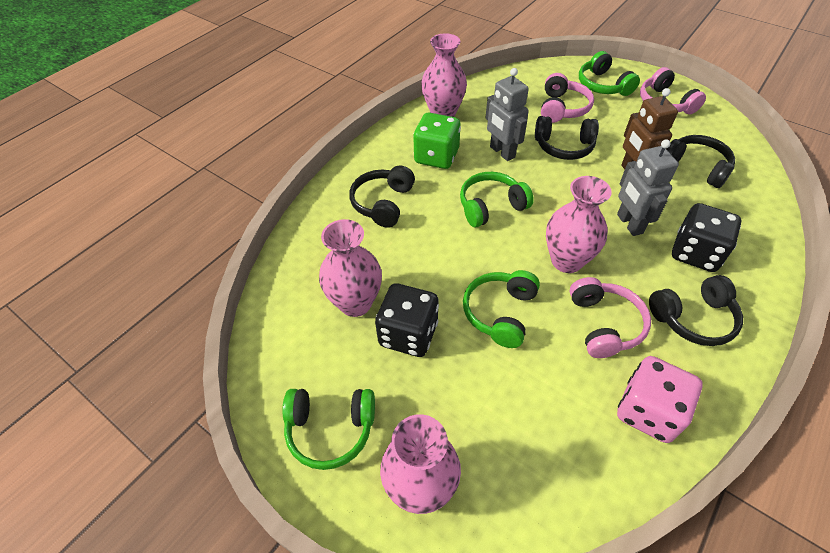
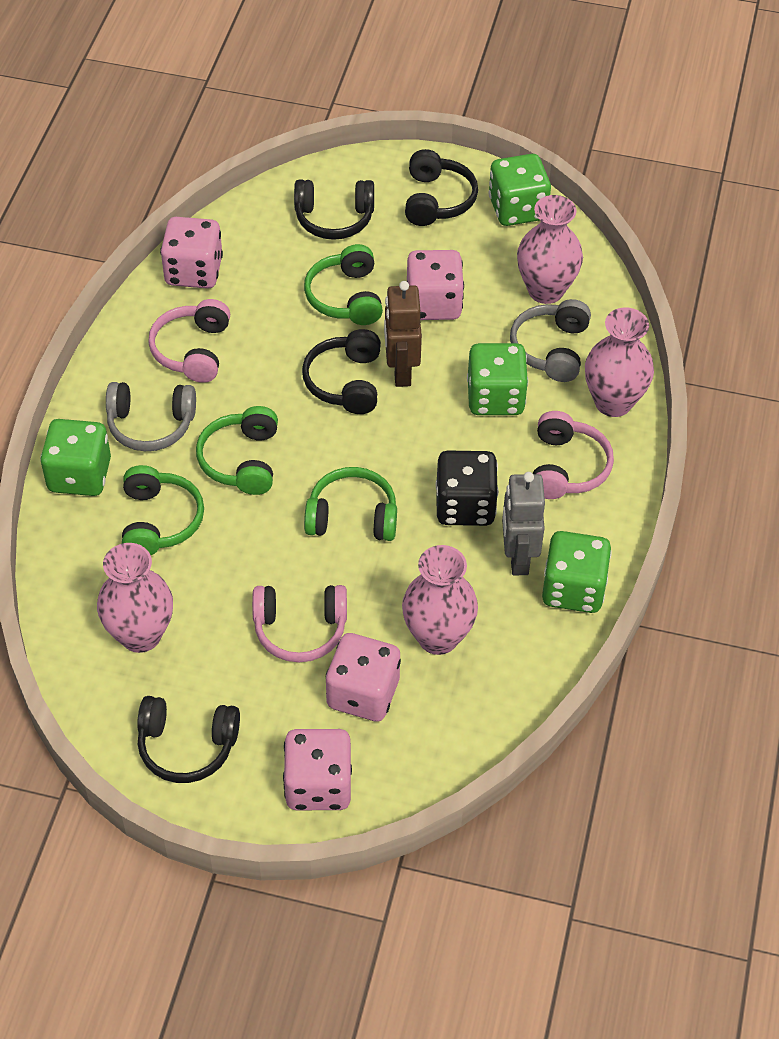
black dice: 2 -> 1
green dice: 1 -> 4
grey headphones: 0 -> 2
grey robot: 2 -> 1
pink dice: 1 -> 4

